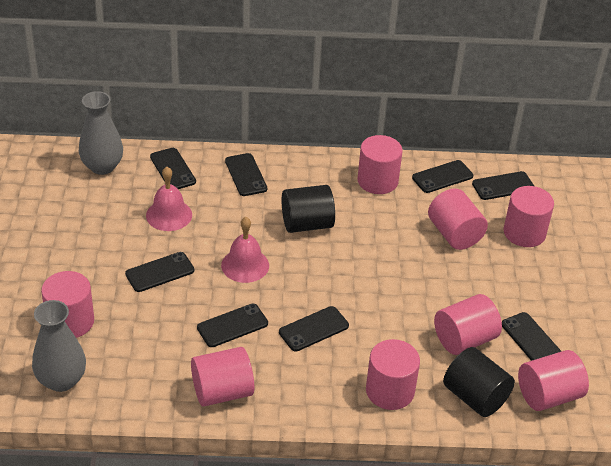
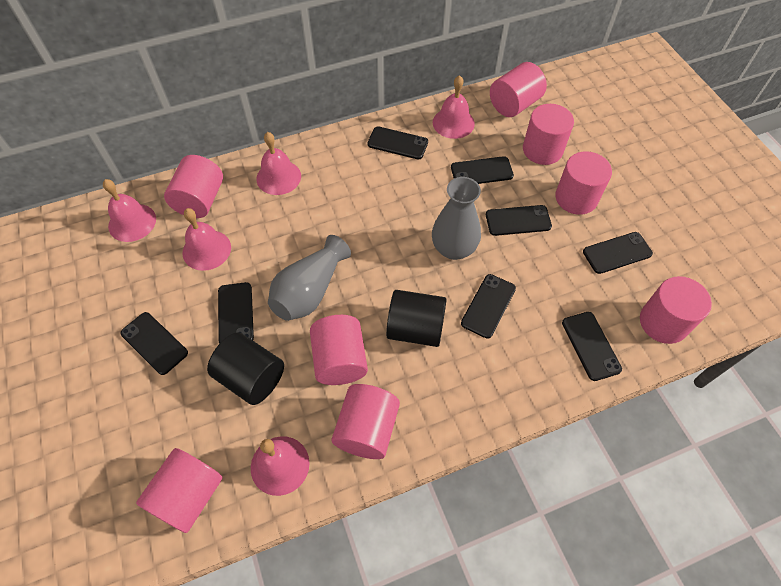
pink bell: 2 -> 5

